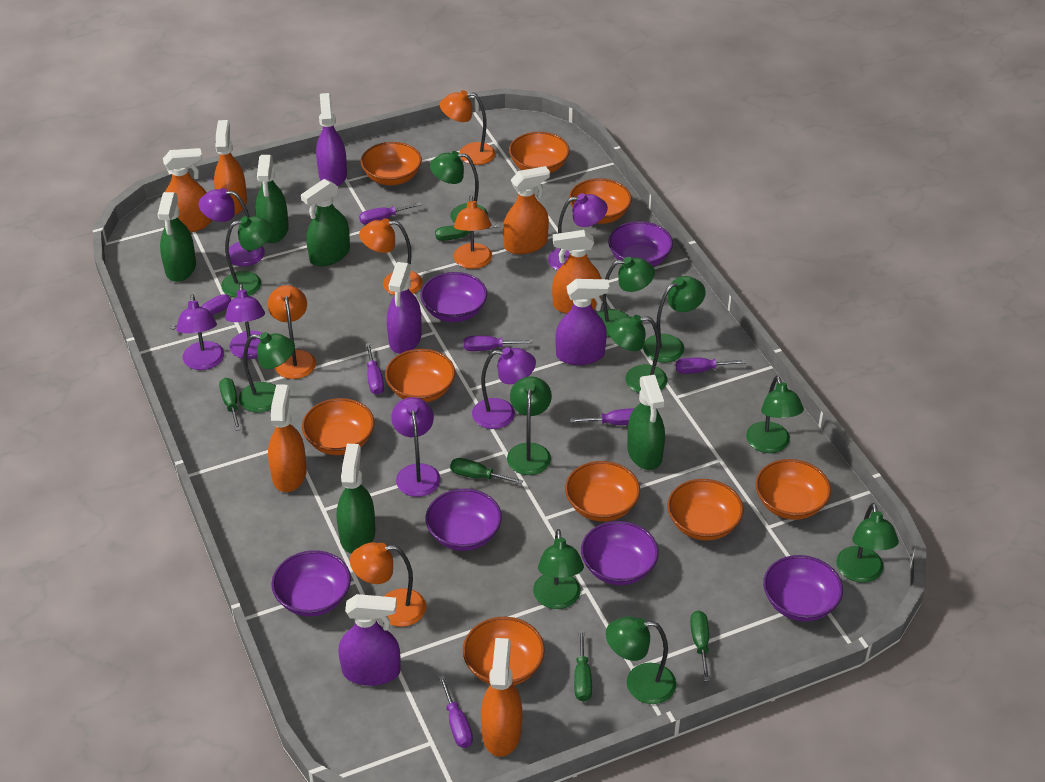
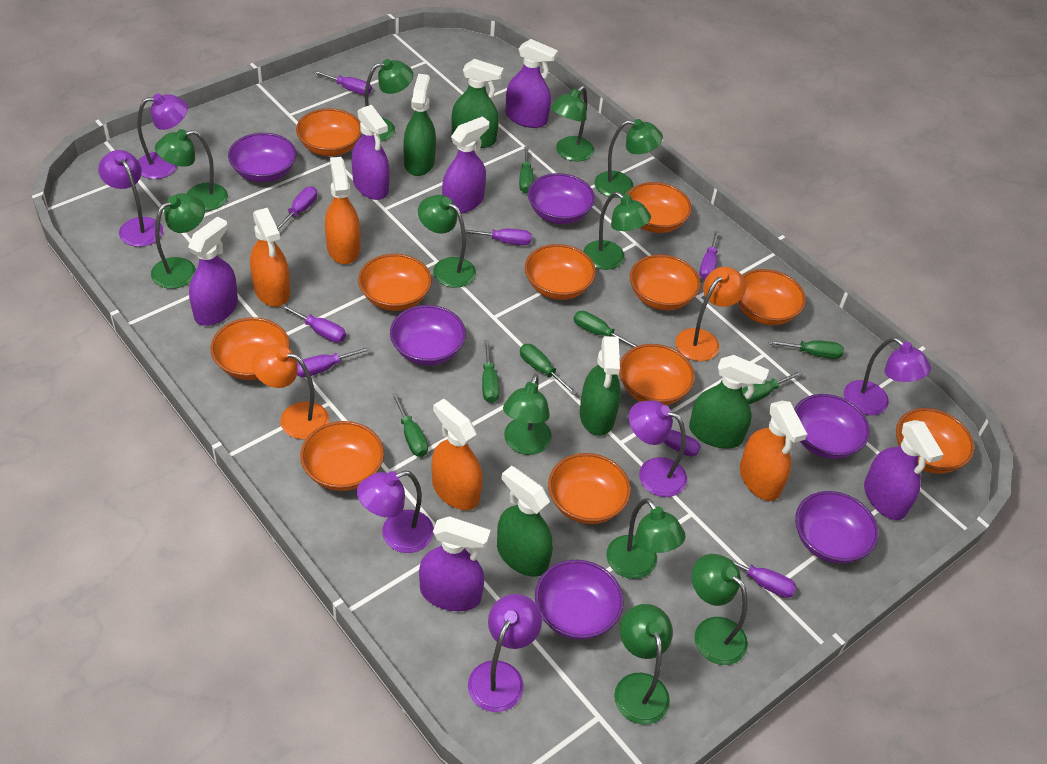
green screwdriver: 5 -> 7
orange bowl: 9 -> 11
orange lamp: 5 -> 2
orange spray bottle: 6 -> 4
purple screwdriver: 7 -> 8
purple spray bottle: 4 -> 6

